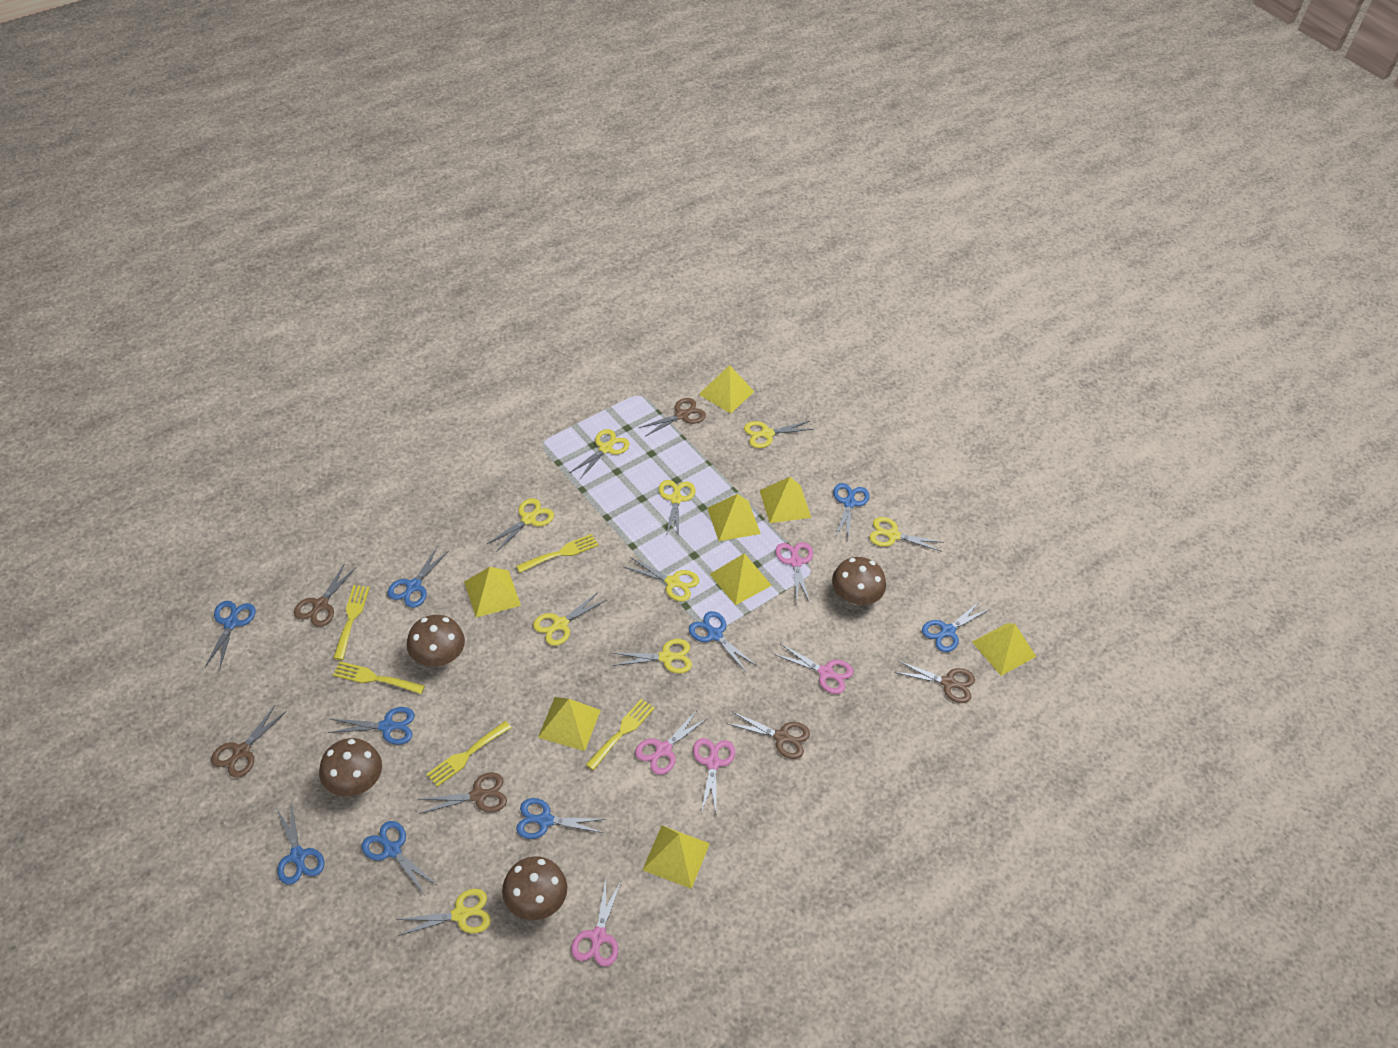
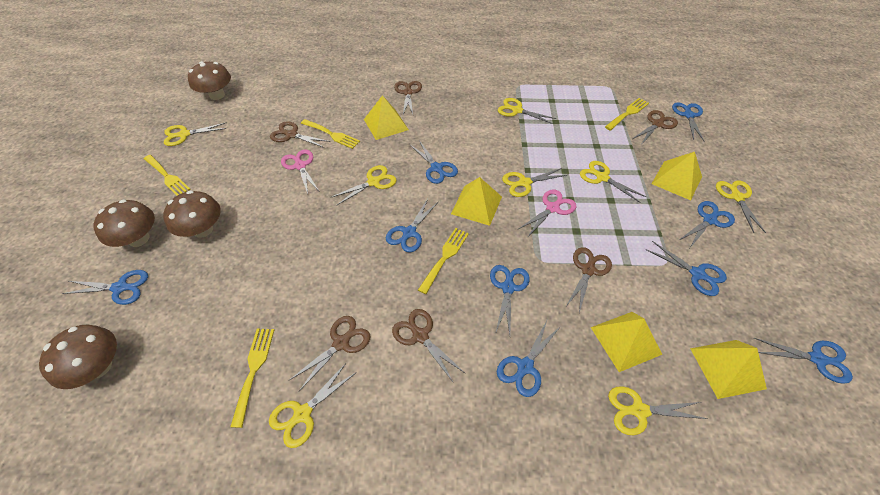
pink scissors: 5 -> 2
yellow pyramid: 8 -> 5
yellow scissors: 9 -> 8

